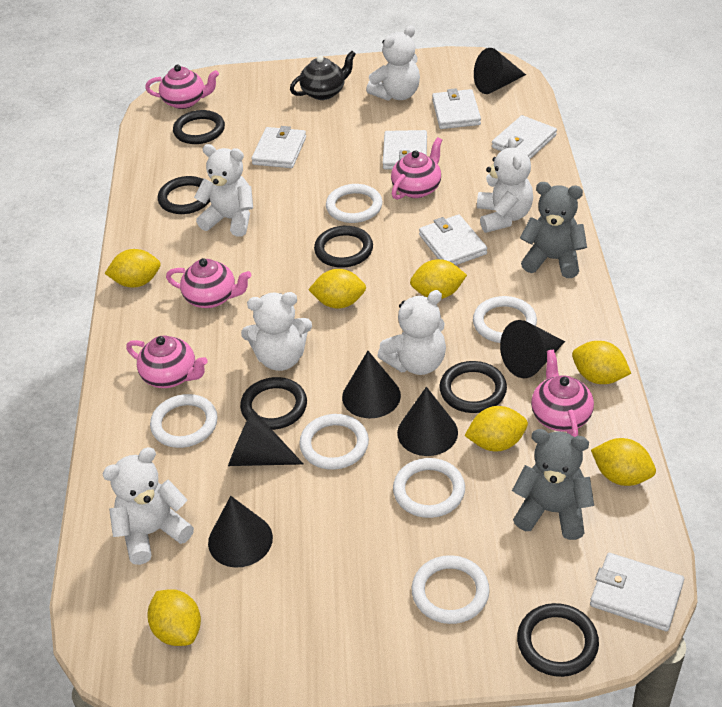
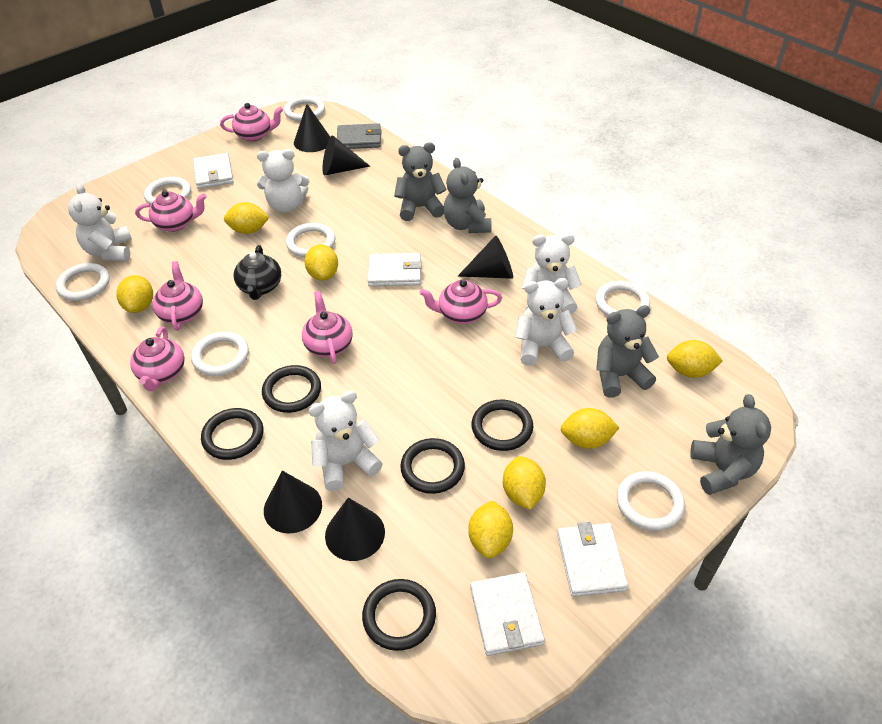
black cone: 6 -> 5
black ring: 6 -> 5
grey teddy bear: 2 -> 4
grey wallet: 0 -> 1
pink teapot: 5 -> 6
white ring: 6 -> 7
white teddy bear: 6 -> 5
white wallet: 6 -> 4

